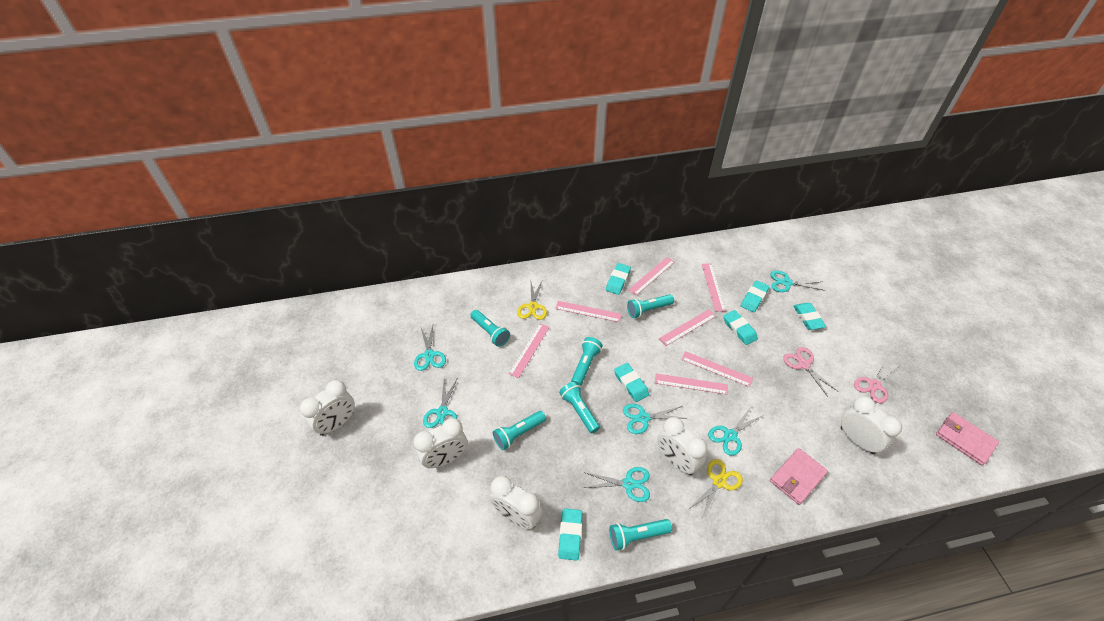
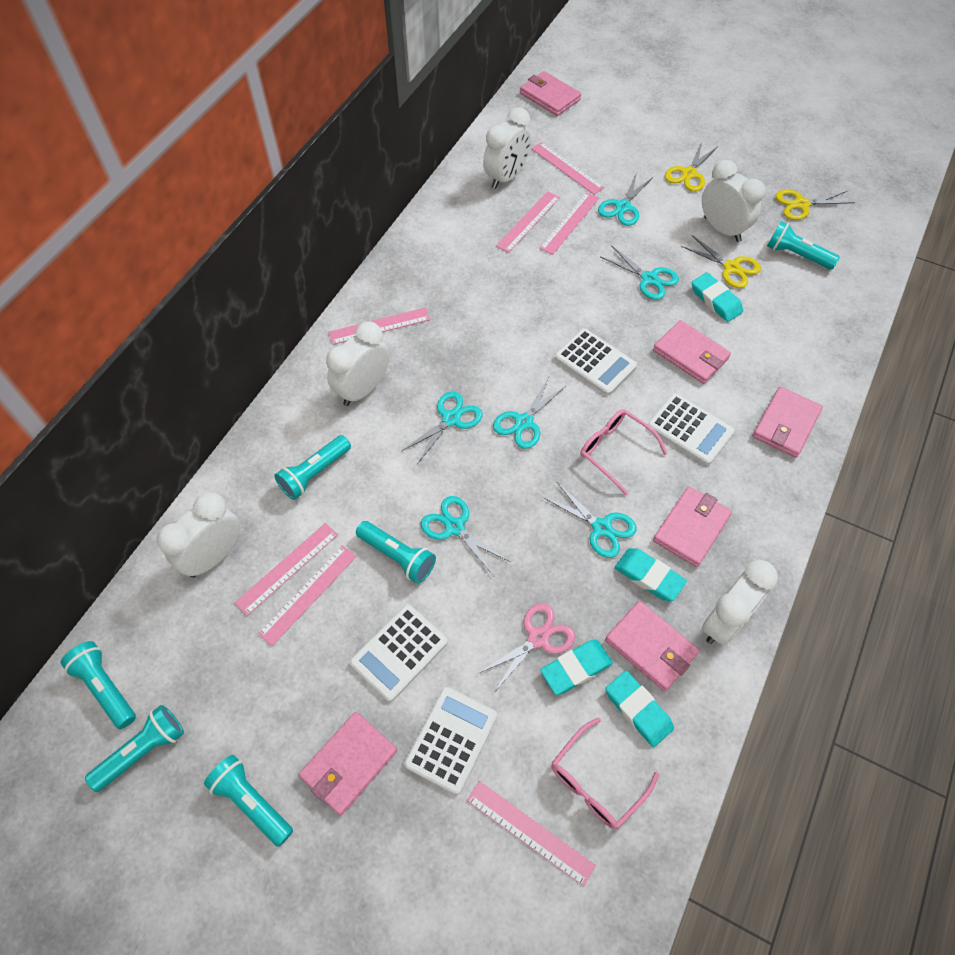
pink glasses: 0 -> 2
pink scissors: 2 -> 1
pink wallet: 2 -> 6
turquoise eraser: 6 -> 4
white calculator: 0 -> 4
yellow scissors: 2 -> 3

